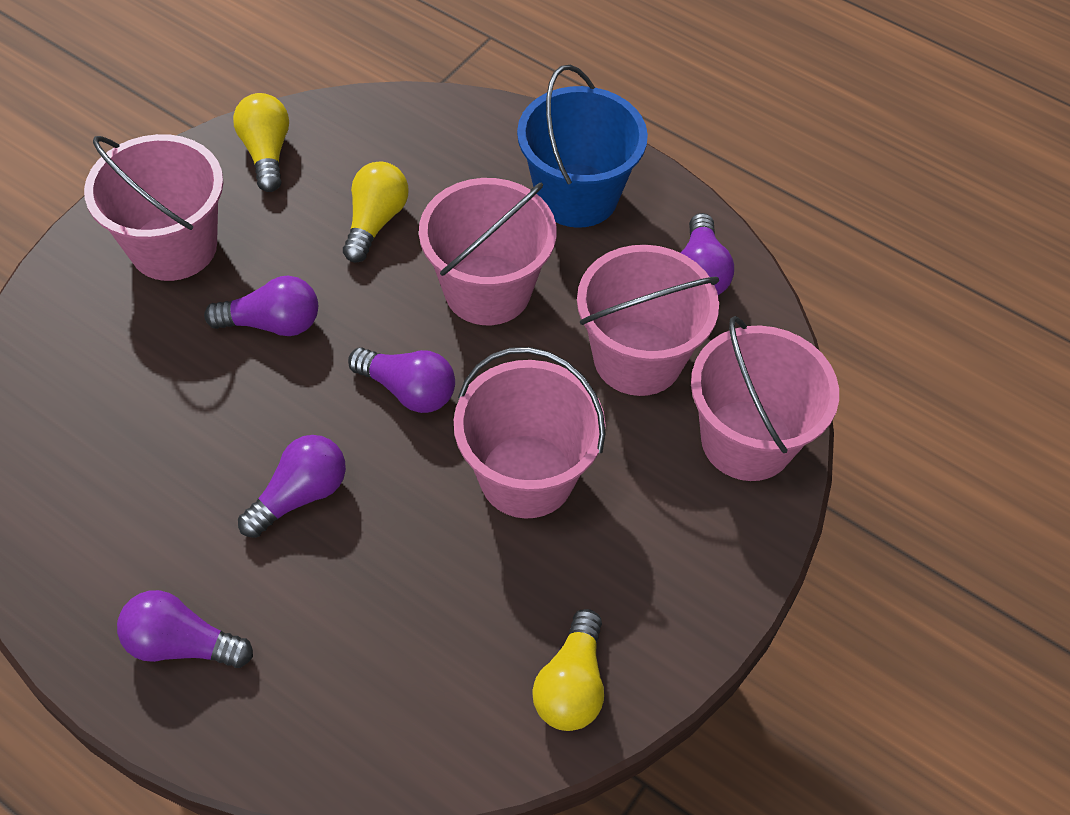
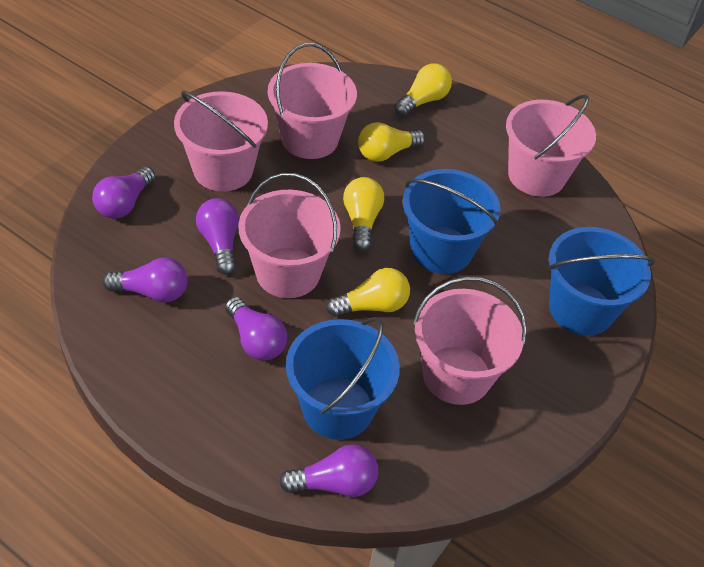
blue bucket: 1 -> 3
yellow light bulb: 3 -> 4

